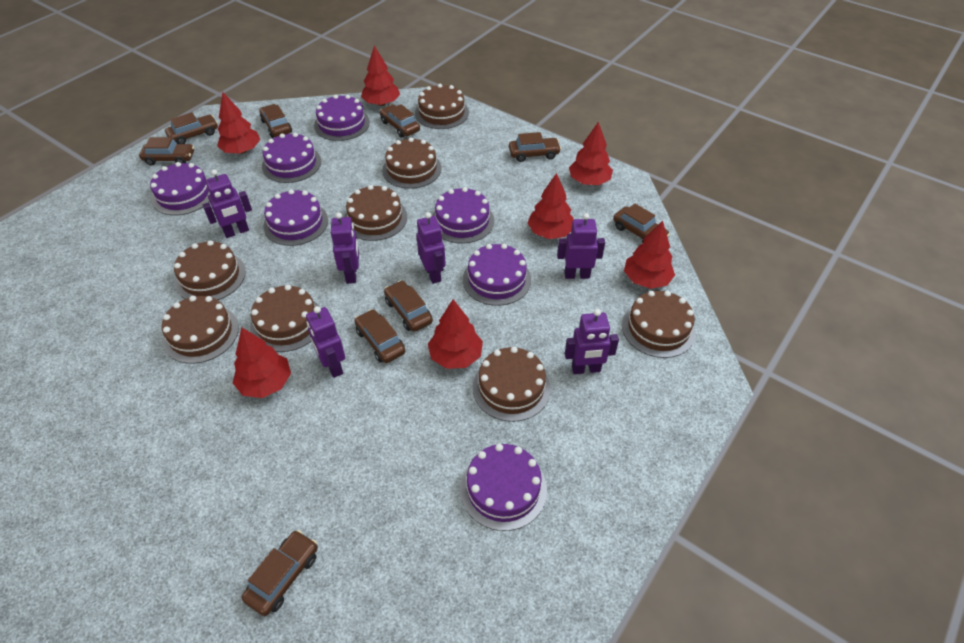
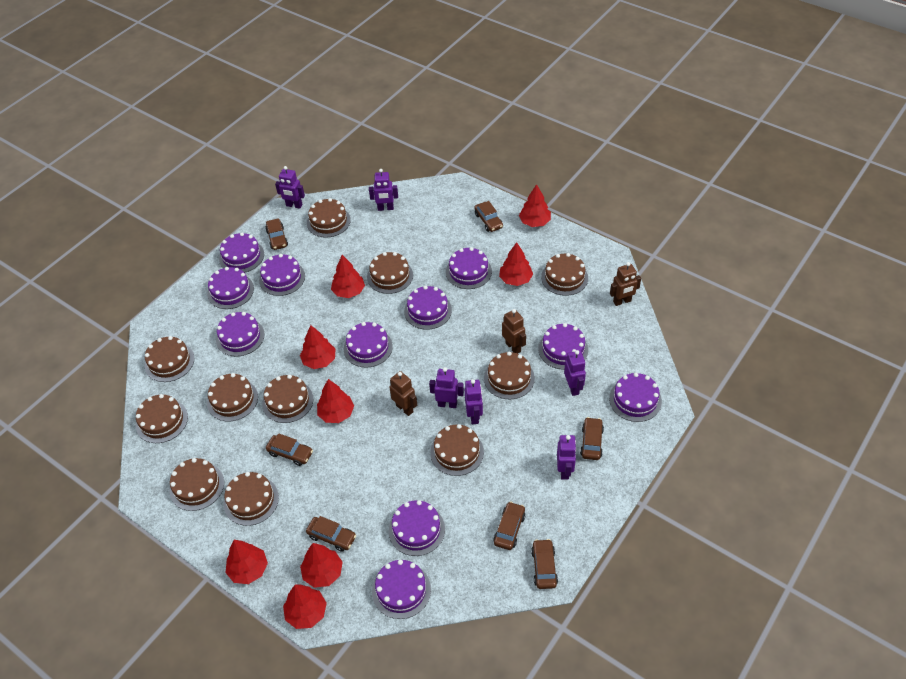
brown cake: 8 -> 11
brown car: 9 -> 7
brown robot: 0 -> 3
purple cake: 7 -> 11
red tree: 7 -> 8

